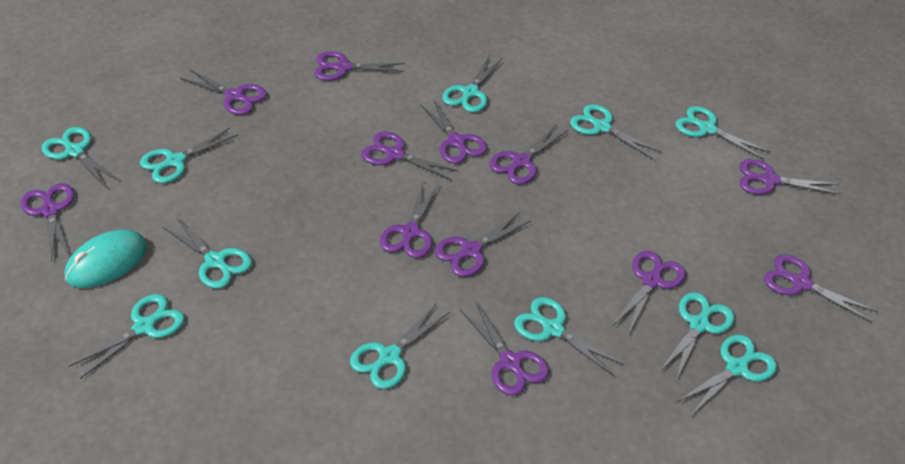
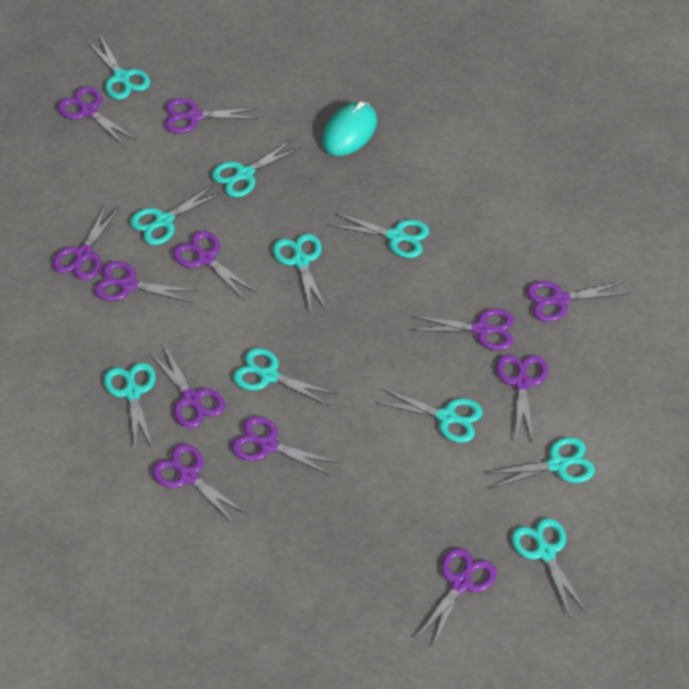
turquoise scissors: 11 -> 10

